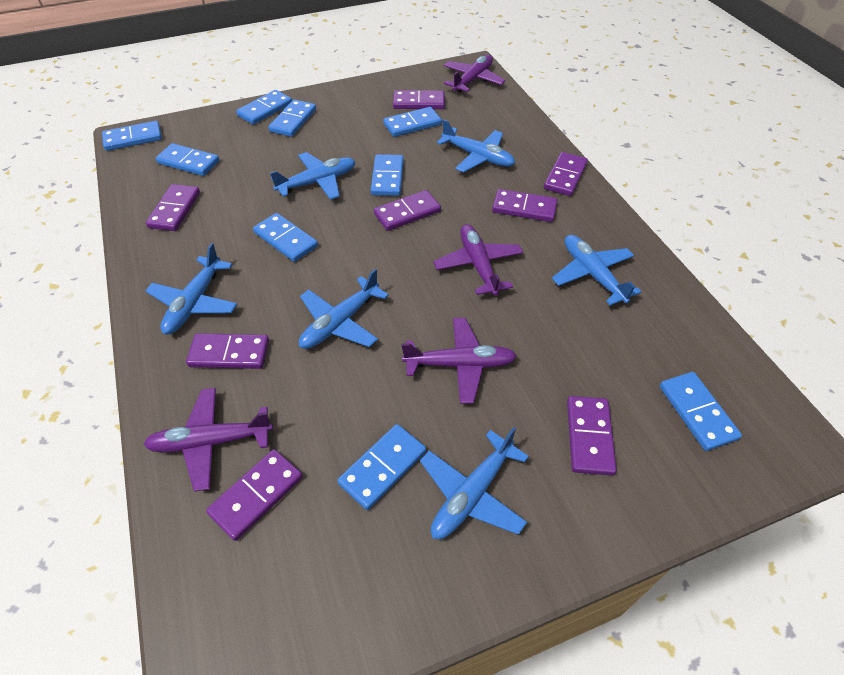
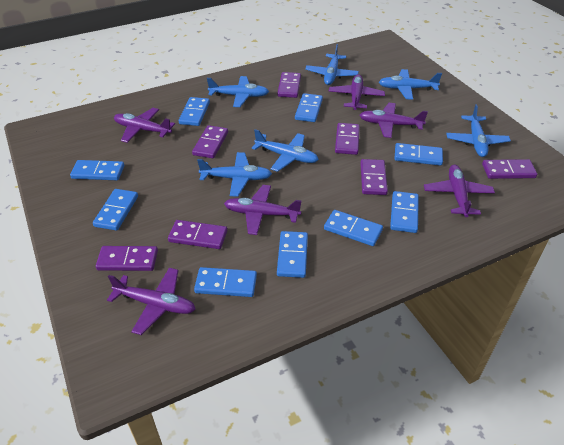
purple domino: 8 -> 7
purple plane: 4 -> 6

